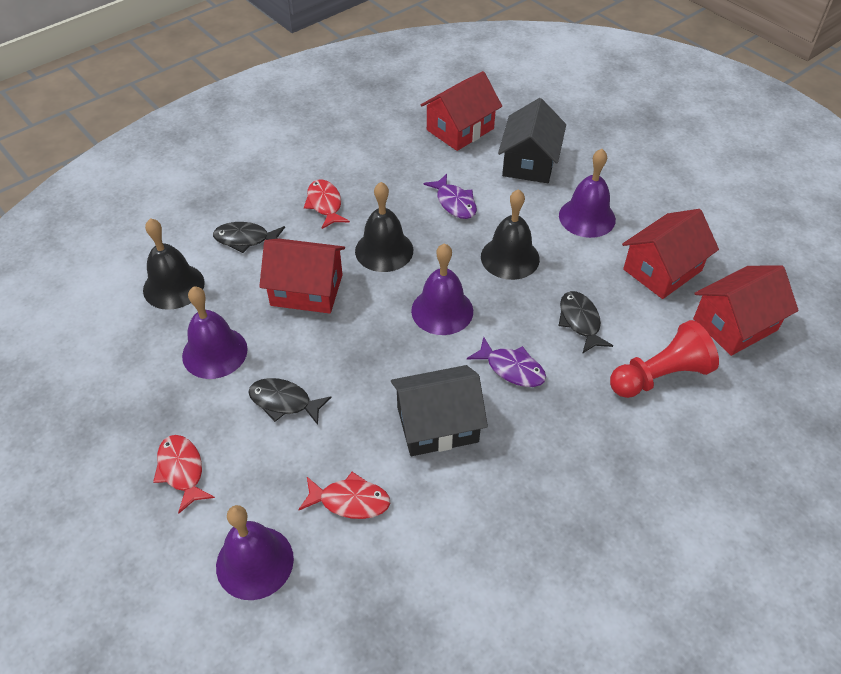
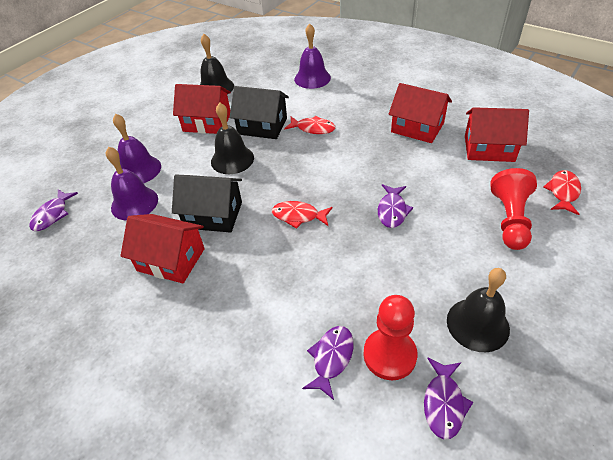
black fish: 3 -> 0
purple bell: 4 -> 3
purple fish: 2 -> 4
red pawn: 1 -> 2

